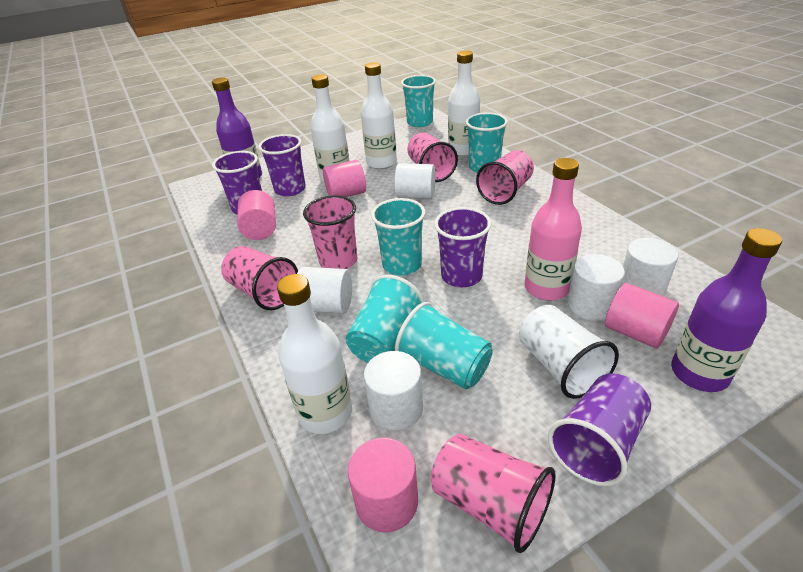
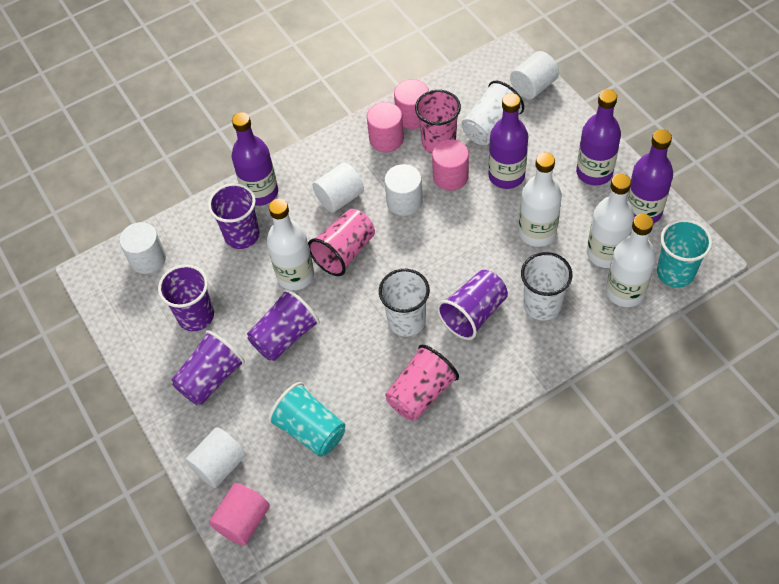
pink bottle: 1 -> 0
pink cup: 5 -> 3
purple bottle: 2 -> 4
purple cup: 4 -> 5
turquoise cup: 5 -> 2
white cup: 1 -> 3

